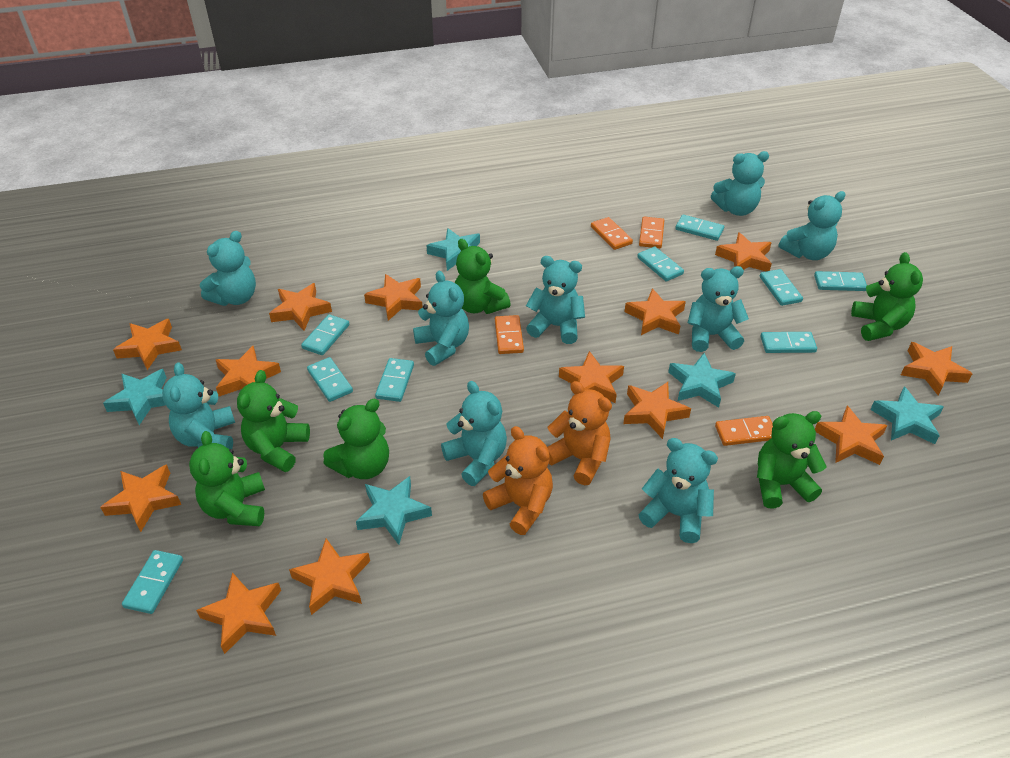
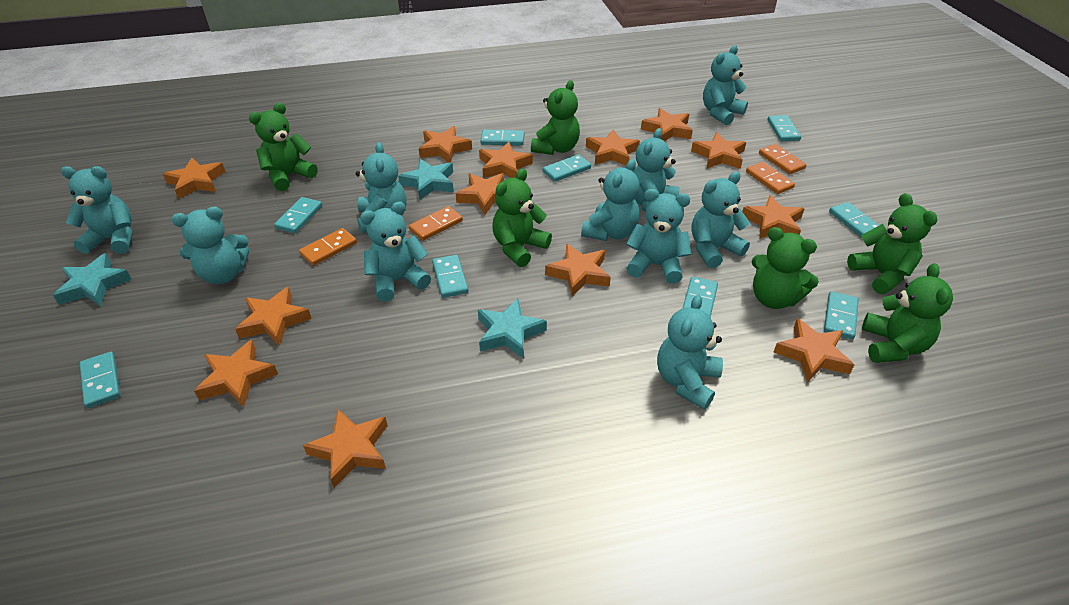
orange teddy bear: 2 -> 0
turquoise star: 5 -> 3
turquoise teddy bear: 9 -> 10

